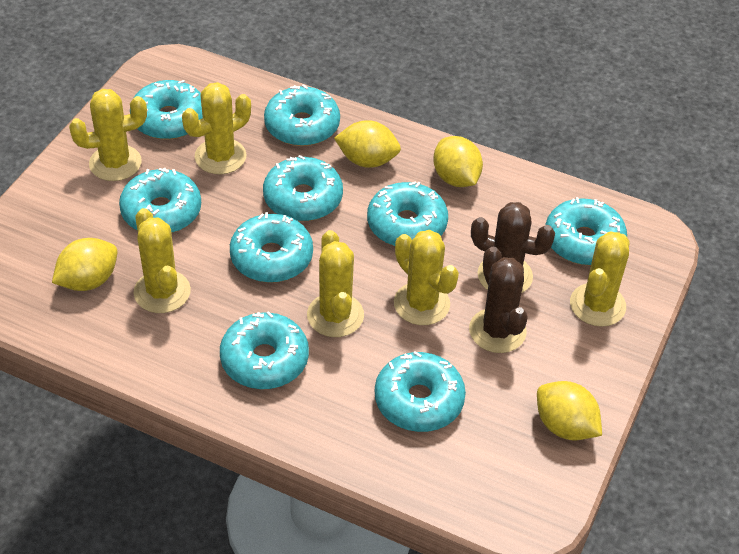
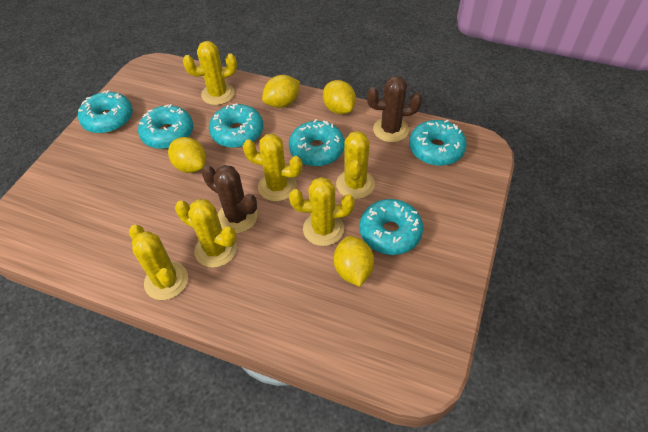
turquoise donut: 9 -> 6

